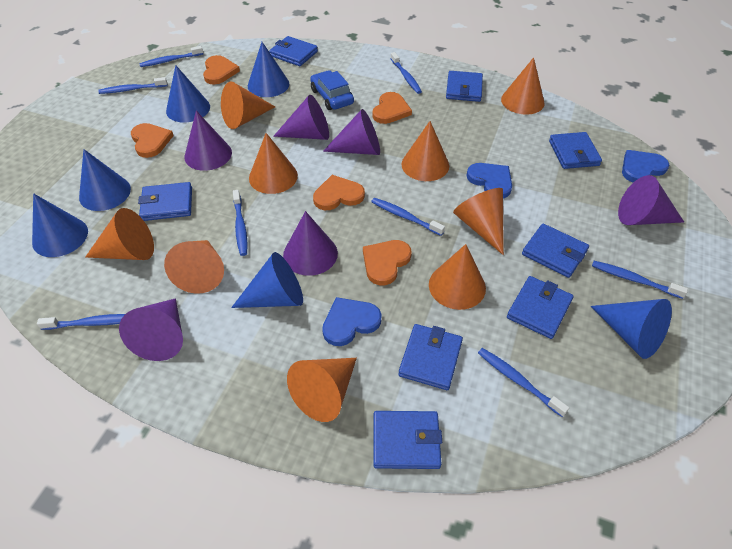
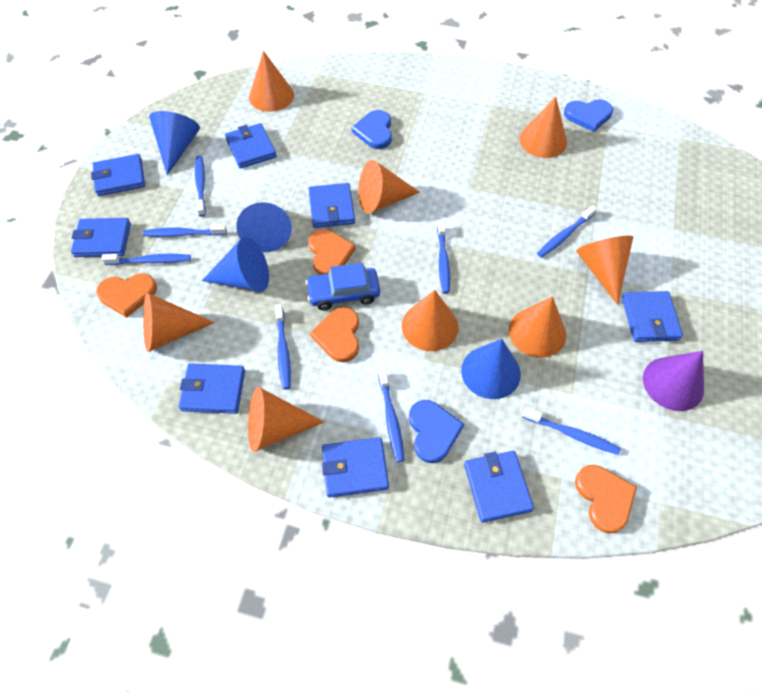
blue cone: 6 -> 4
orange cone: 9 -> 8
orange heart: 5 -> 4
purple cone: 6 -> 1

